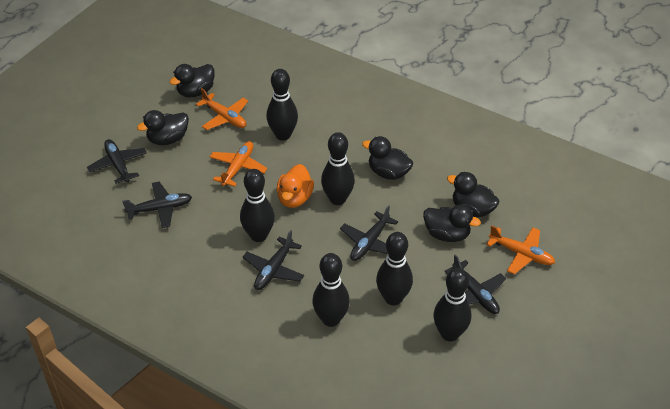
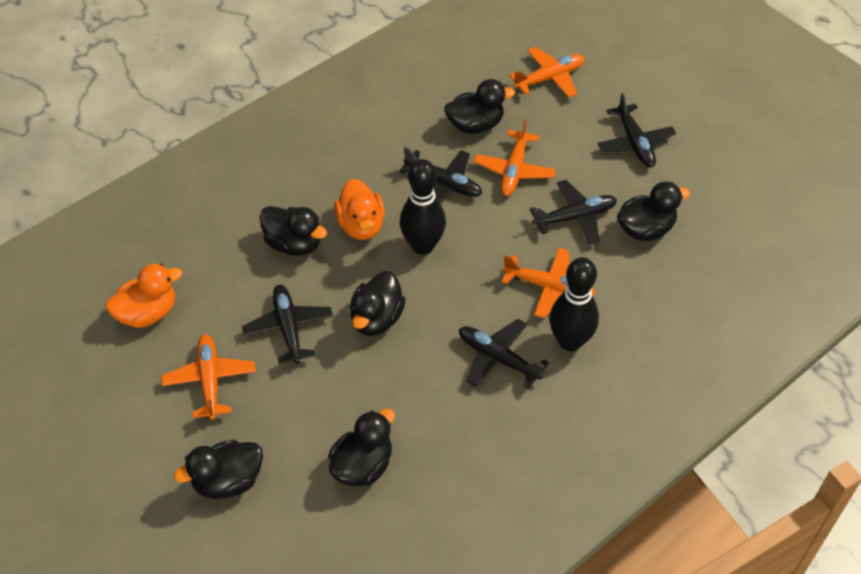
black bowling pin: 6 -> 2
black duck: 5 -> 6
orange duck: 1 -> 2
orange plane: 3 -> 4

